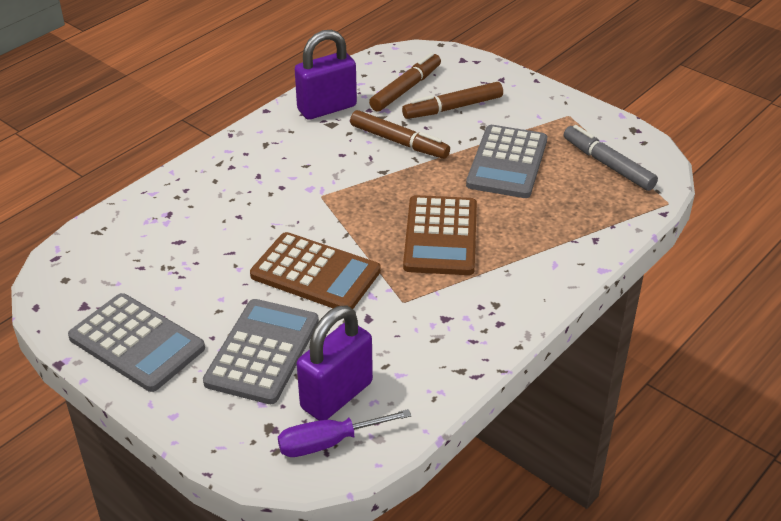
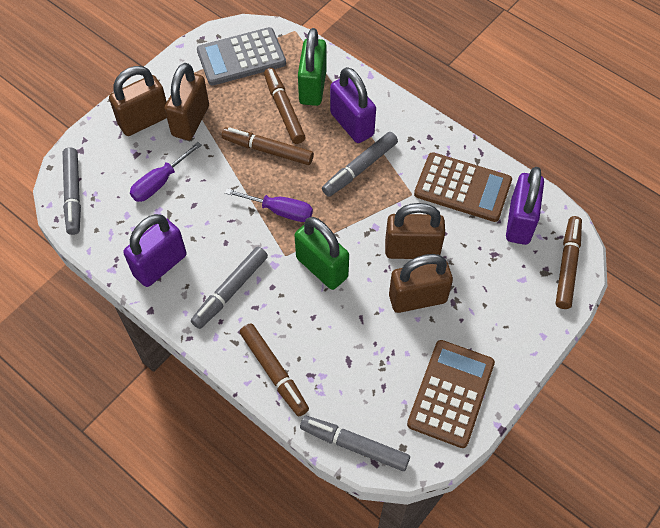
brown marker: 3 -> 4
brown padlock: 0 -> 4
green padlock: 0 -> 2
grey calculator: 3 -> 1
grey marker: 1 -> 4
purple padlock: 2 -> 3
purple screwdriver: 1 -> 2

